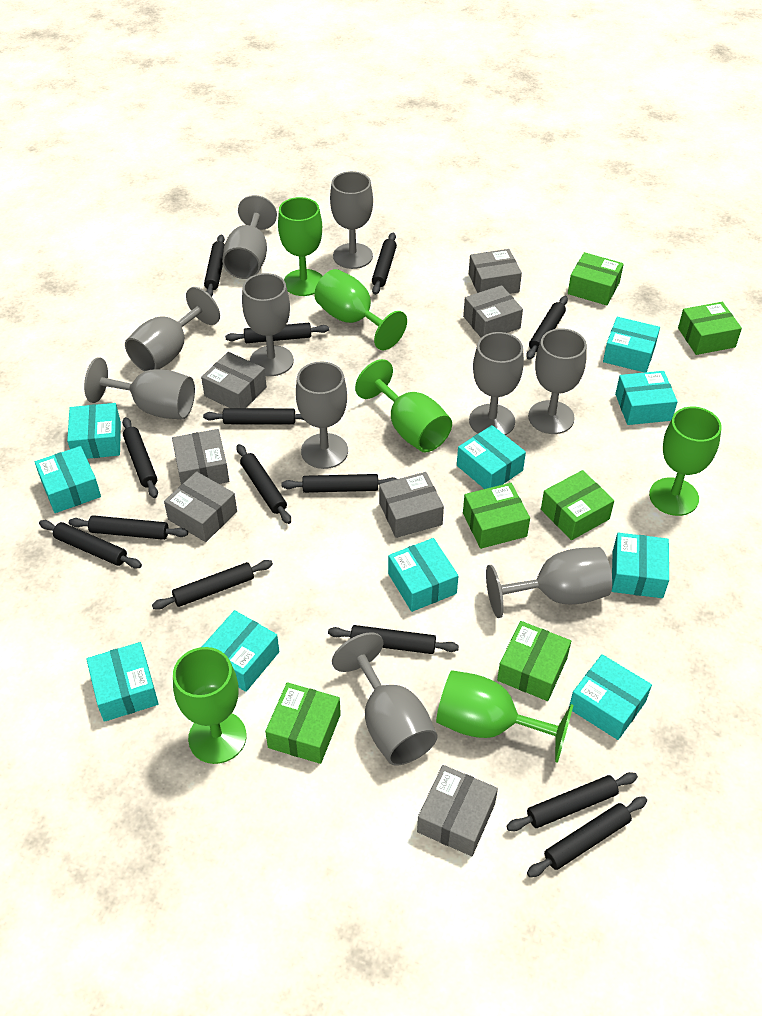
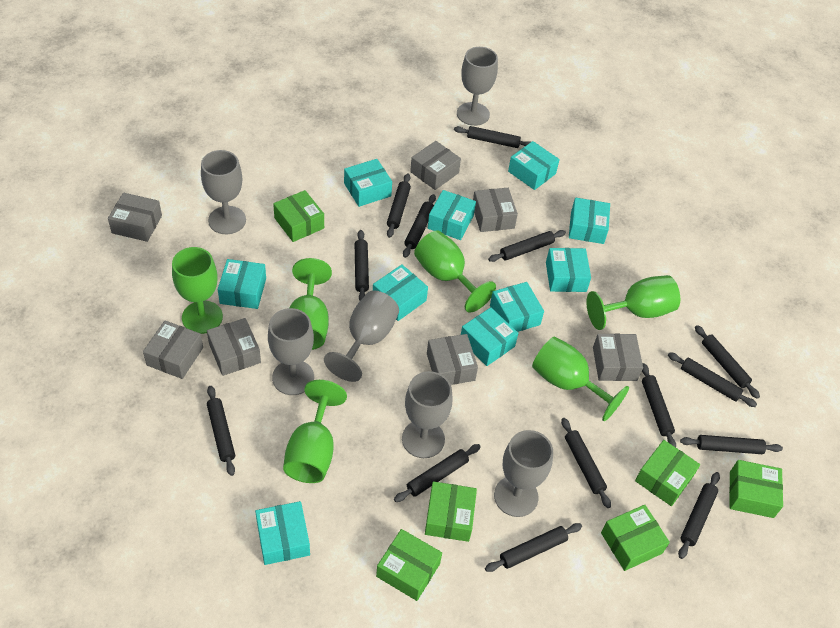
grey goblet: 10 -> 6

